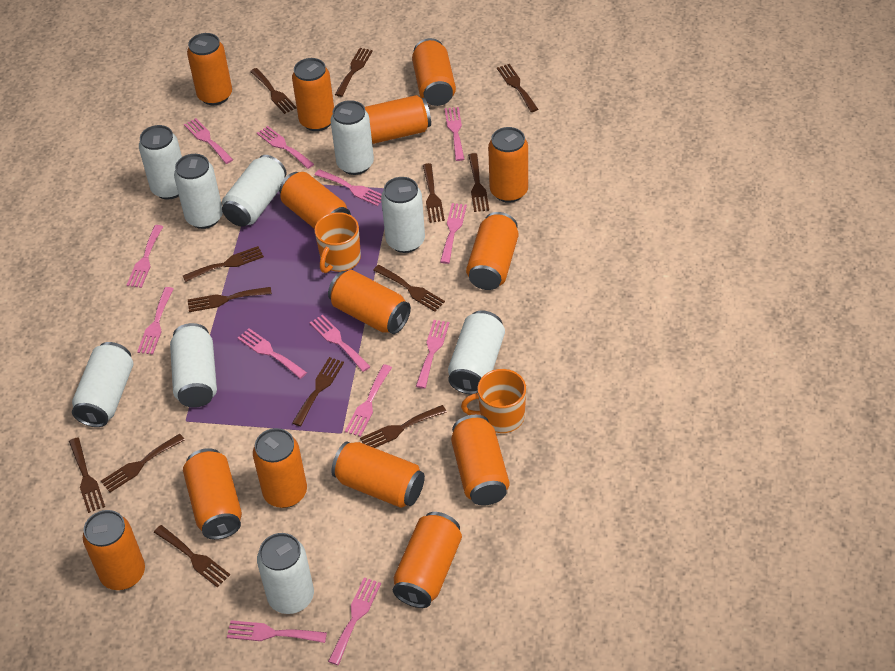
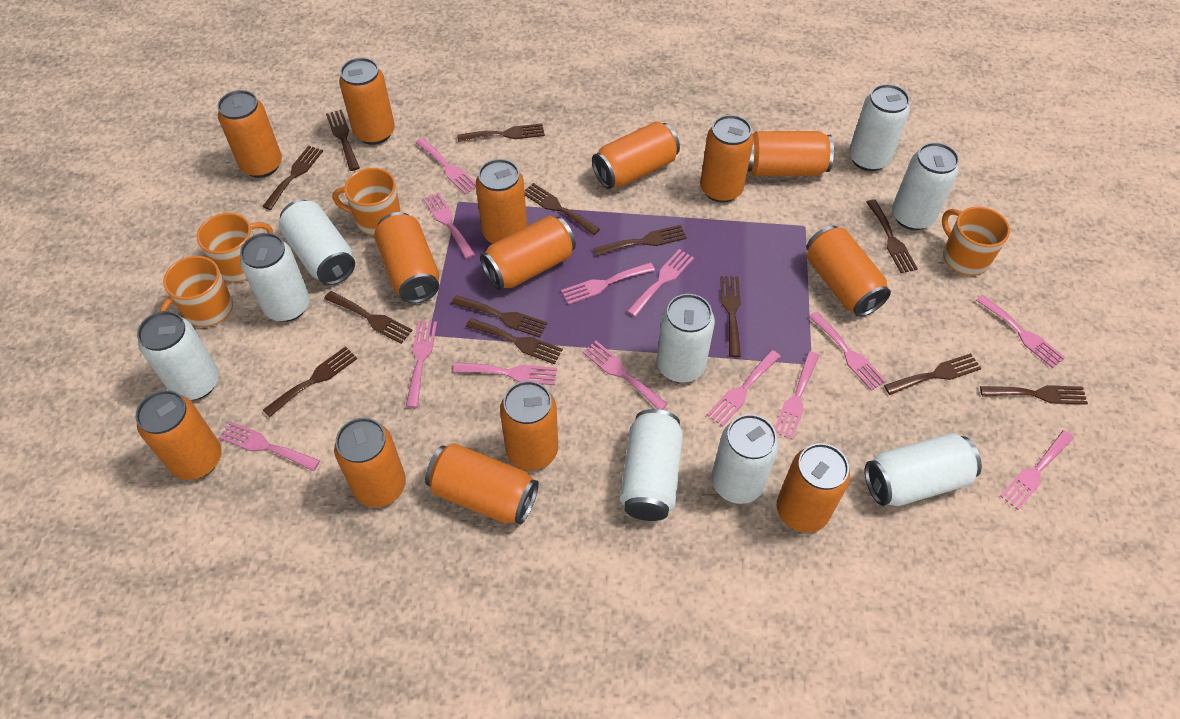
orange mug: 2 -> 4

